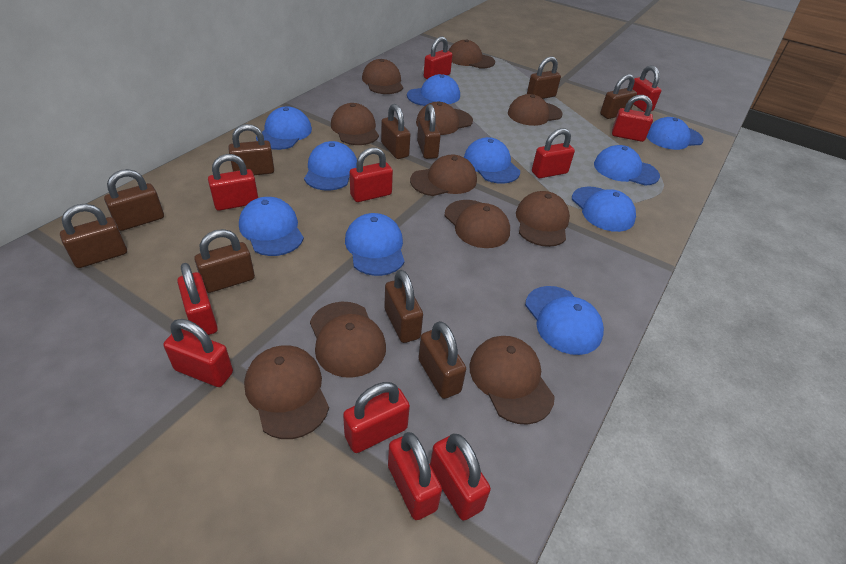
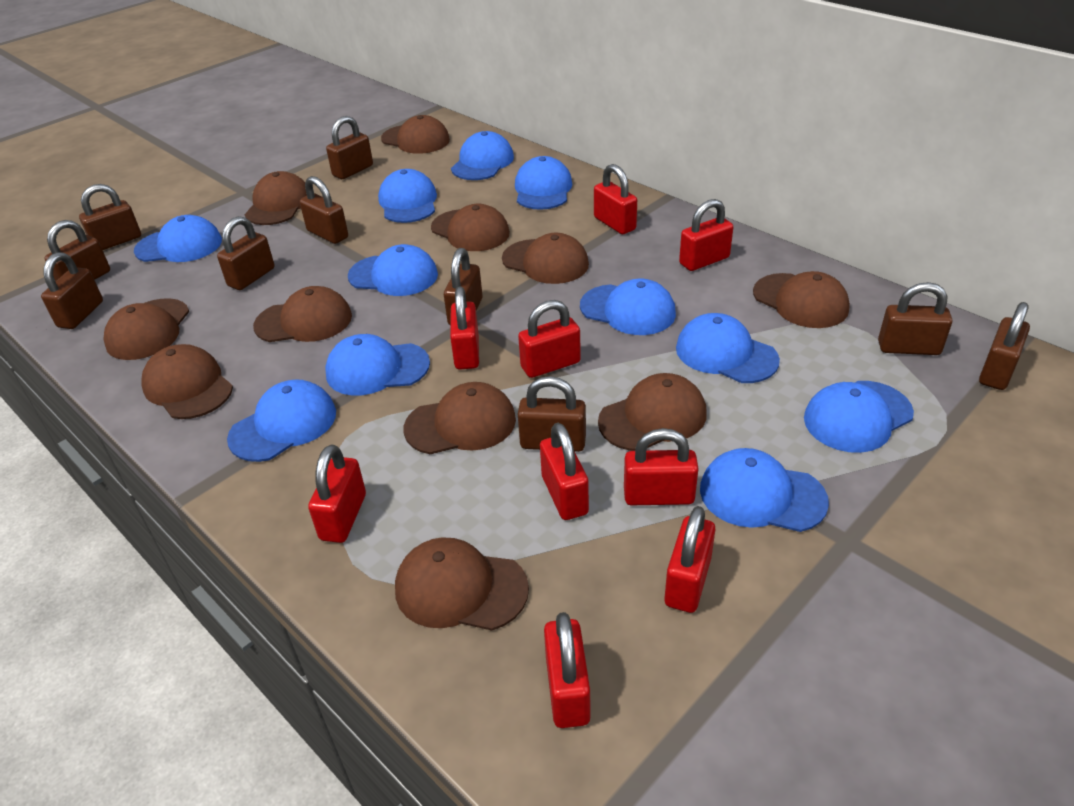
blue cap: 10 -> 11
red padlock: 11 -> 9

